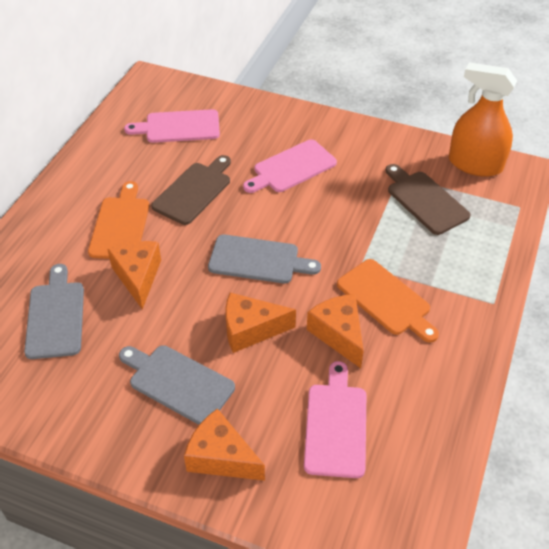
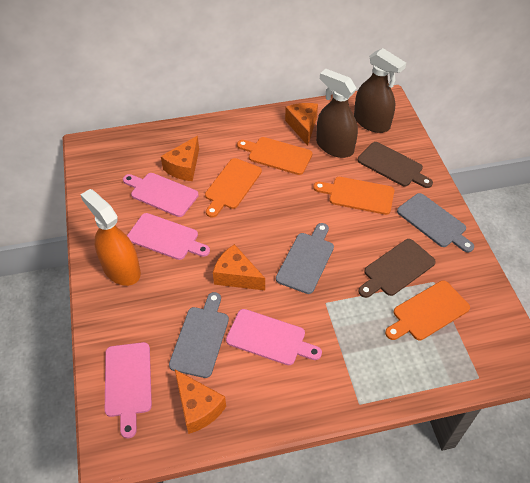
brown spray bottle: 0 -> 2
orange cutting board: 2 -> 4
pink cutting board: 3 -> 4

